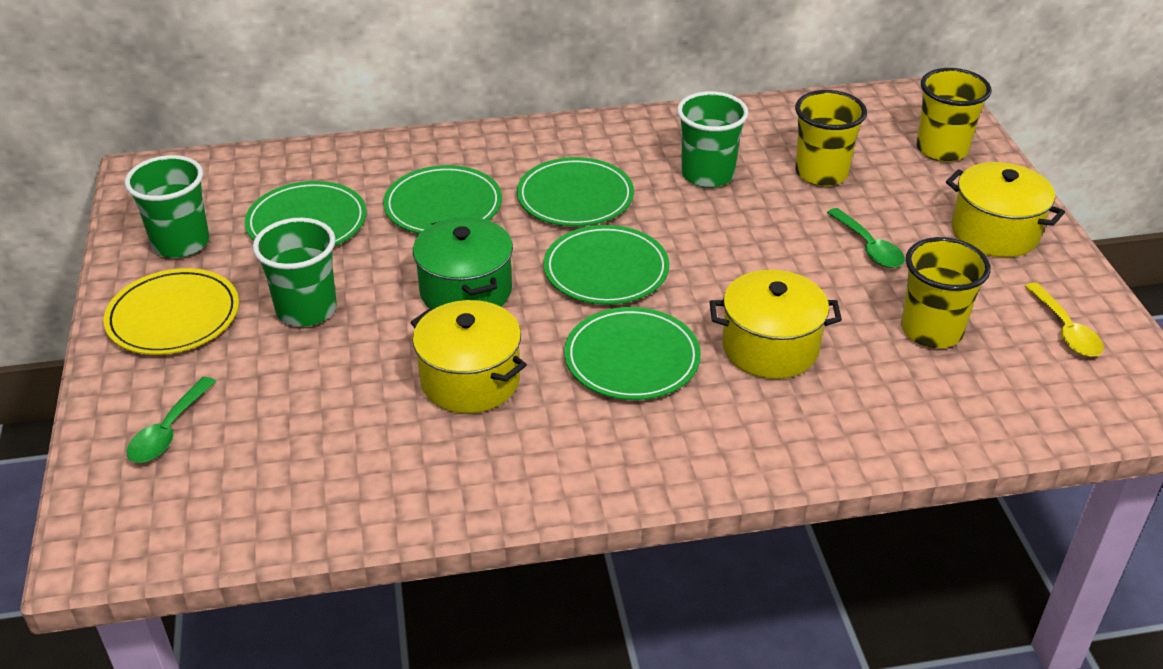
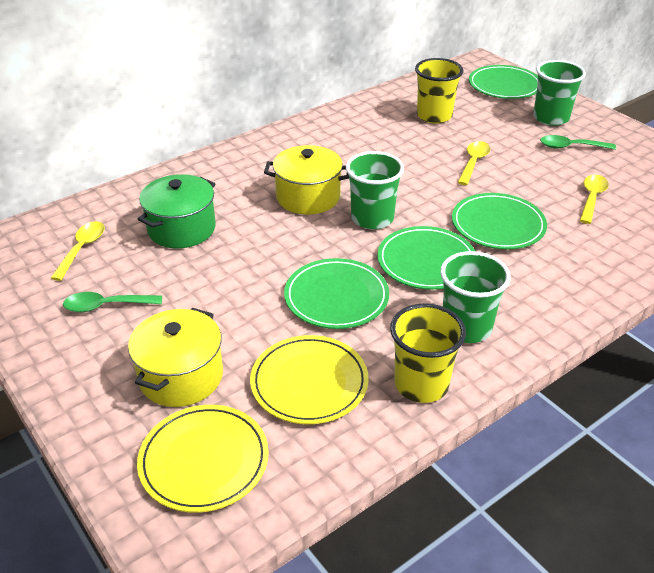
green plate: 5 -> 4
yellow cup: 3 -> 2
yellow plate: 1 -> 2
yellow pot: 3 -> 2
yellow spoon: 1 -> 3

